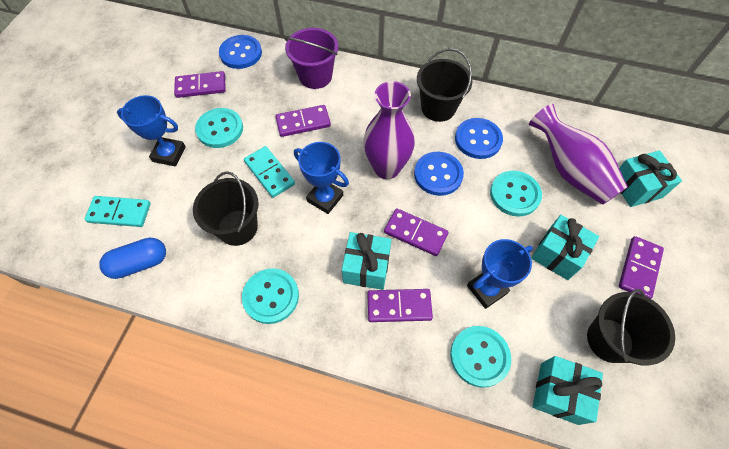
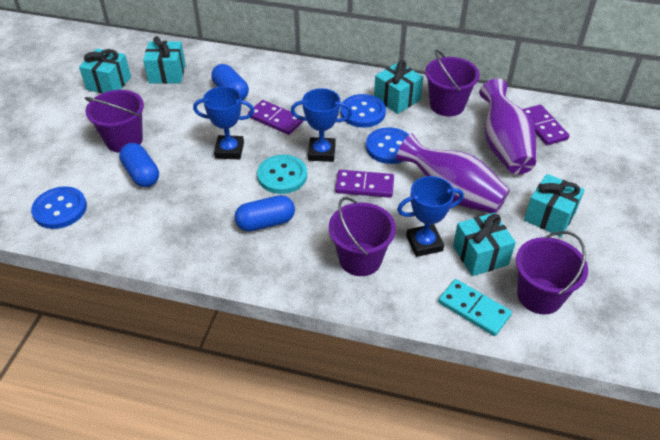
black bucket: 3 -> 0
blue capsule: 1 -> 3
purple bucket: 1 -> 4
purple domino: 5 -> 3
turquoise button: 4 -> 1
turquoise domino: 2 -> 1
turquoise gift: 4 -> 5

